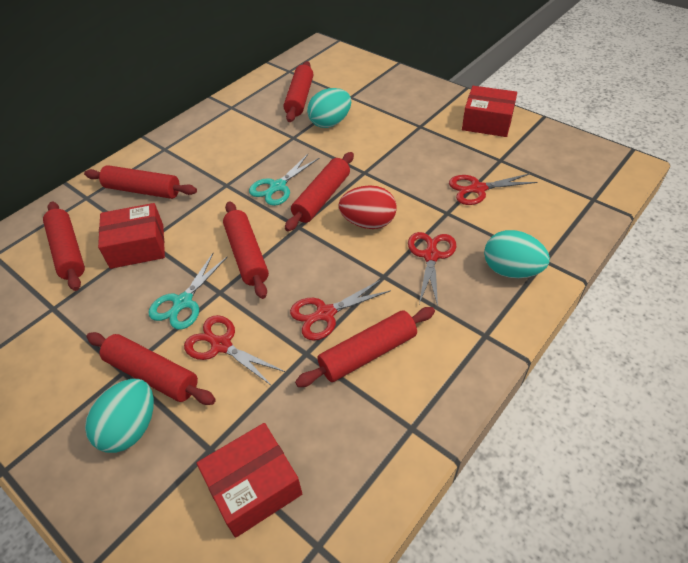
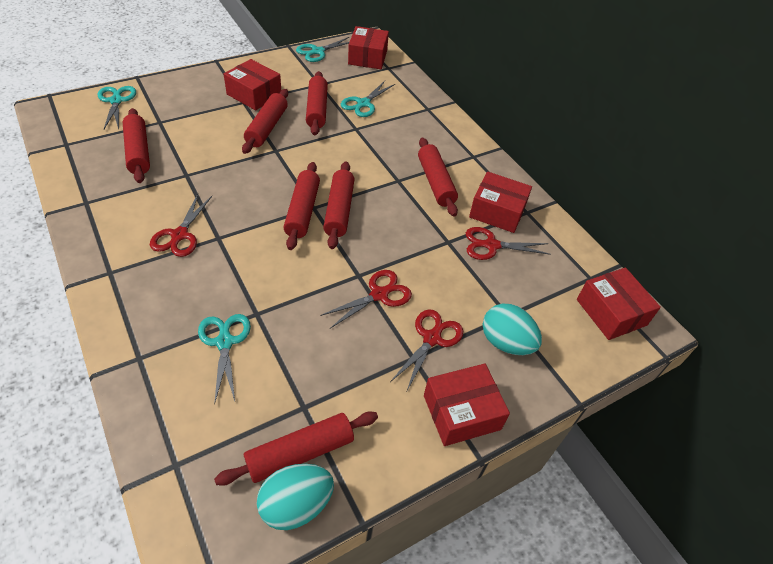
red box: 3 -> 5
red egg: 1 -> 0
turquoise egg: 3 -> 2
turquoise scissors: 2 -> 4

